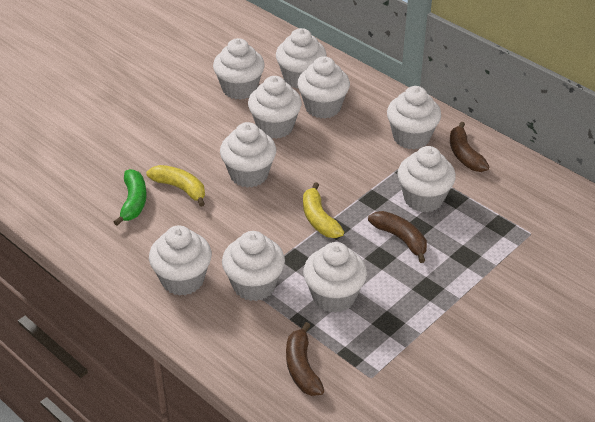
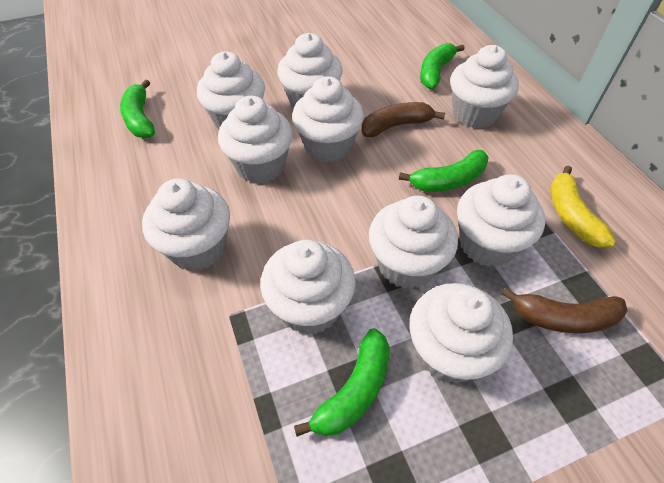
brown banana: 3 -> 2
green banana: 1 -> 4
yellow banana: 2 -> 1

